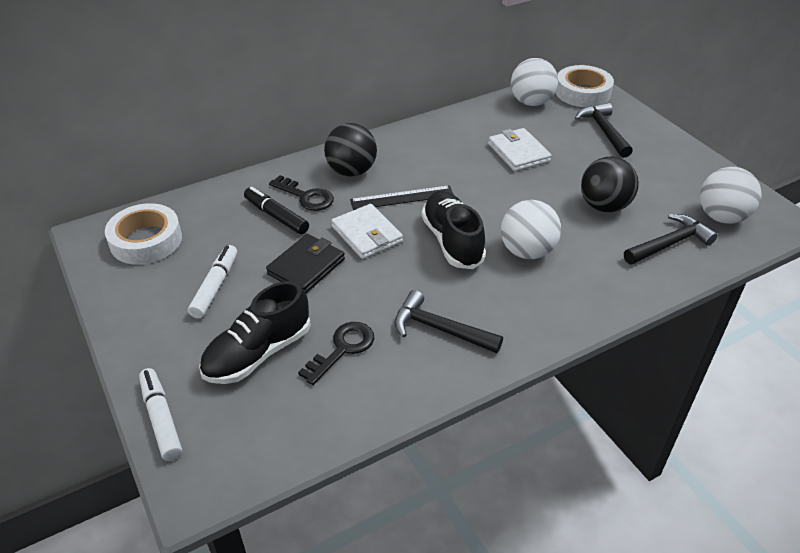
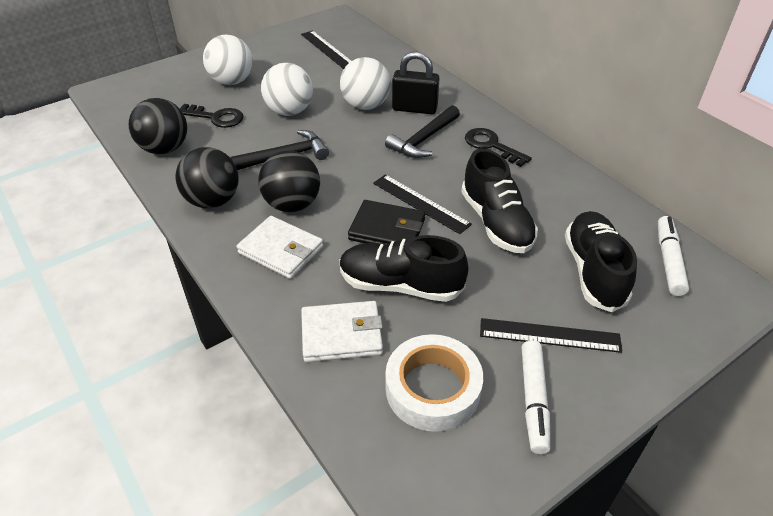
black ball: 2 -> 3
black hammer: 3 -> 2
black marker: 1 -> 0
black padlock: 0 -> 1
black ruler: 1 -> 3
black shoe: 2 -> 3
white tape: 2 -> 1

